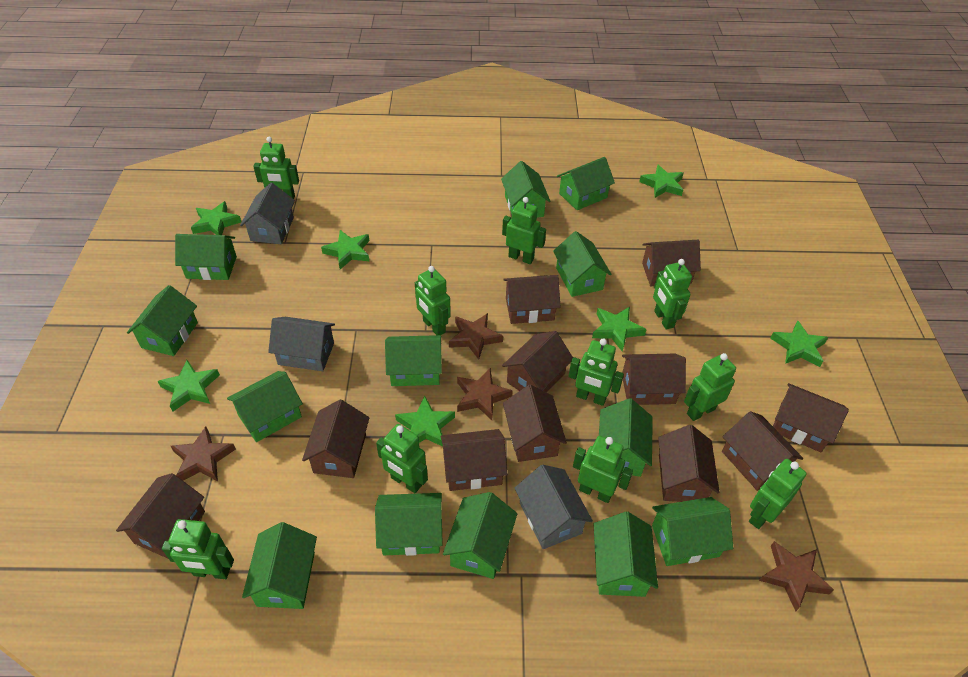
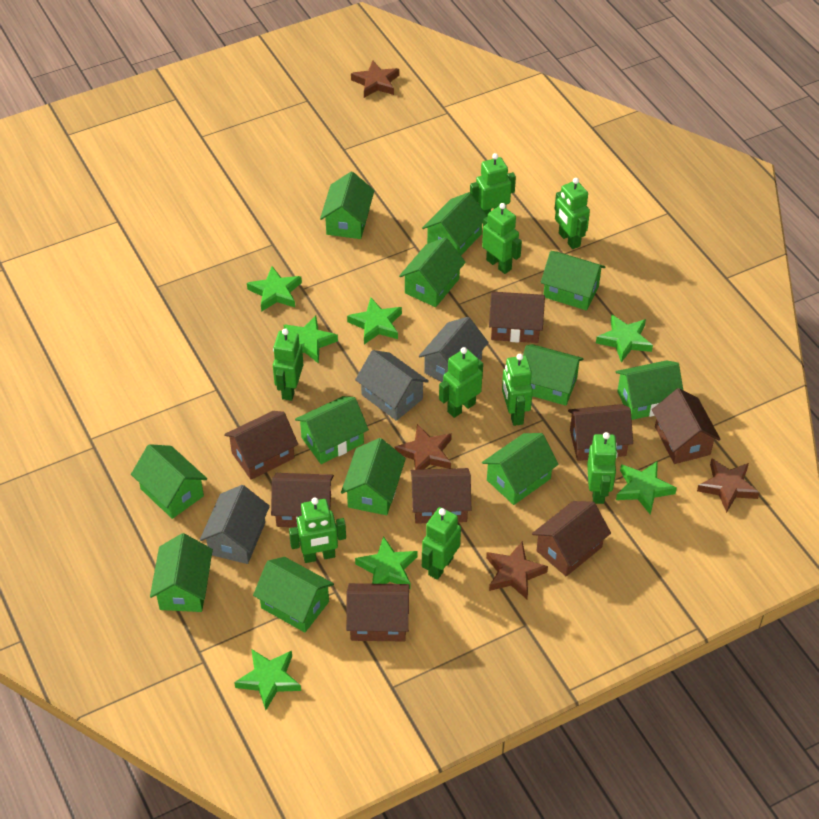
brown house: 11 -> 8
green house: 13 -> 12
green robot: 10 -> 9

